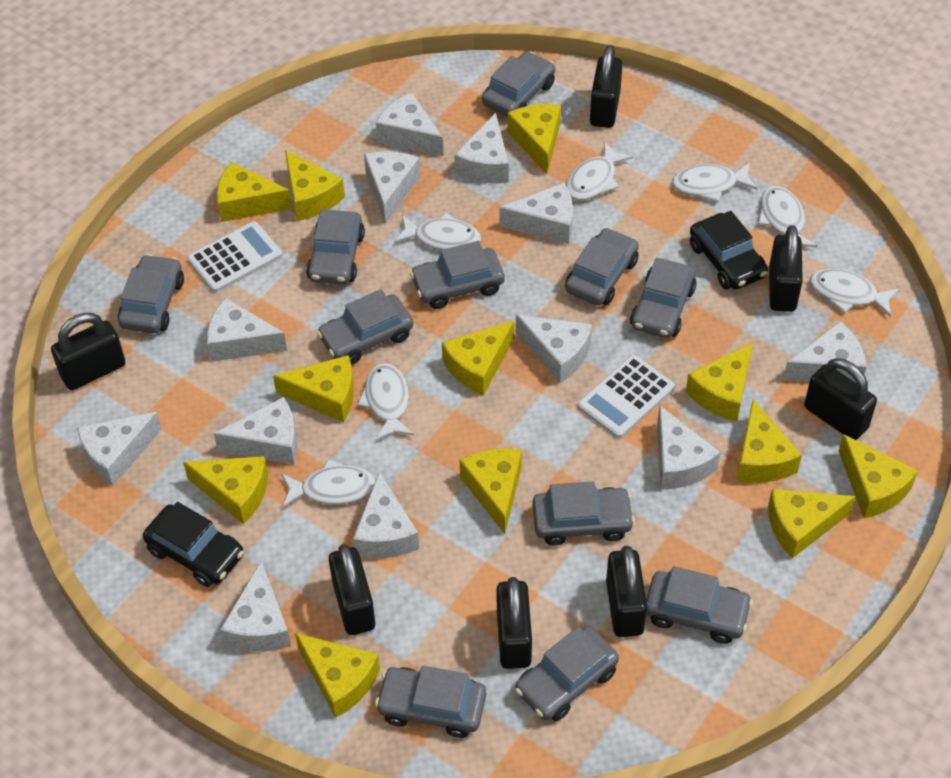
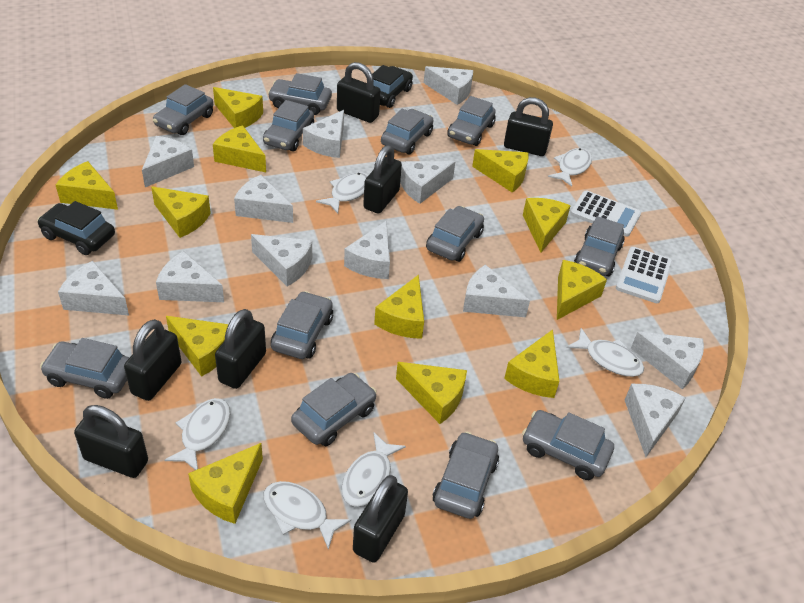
grey car: 11 -> 12
white fish: 7 -> 6

